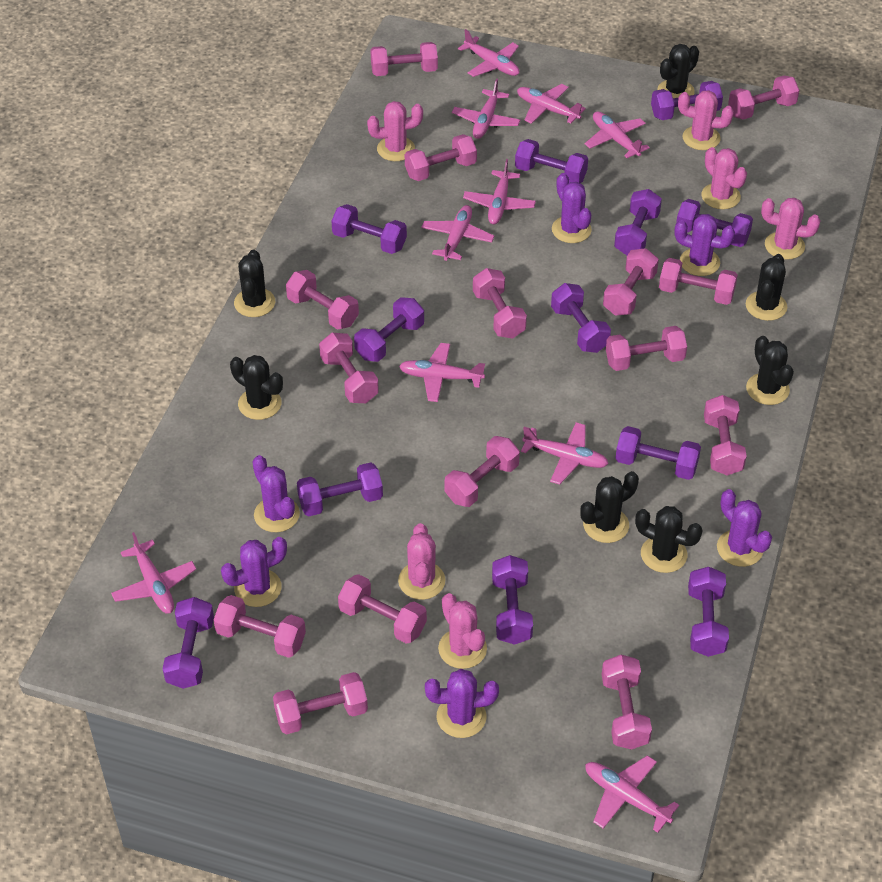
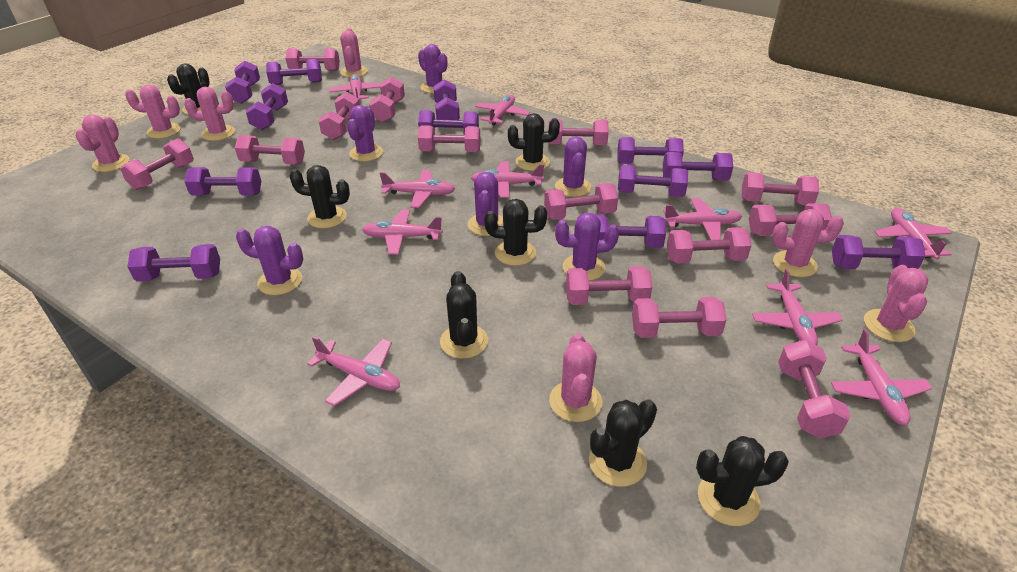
pink cactus: 6 -> 7
pink dumbbell: 15 -> 14

